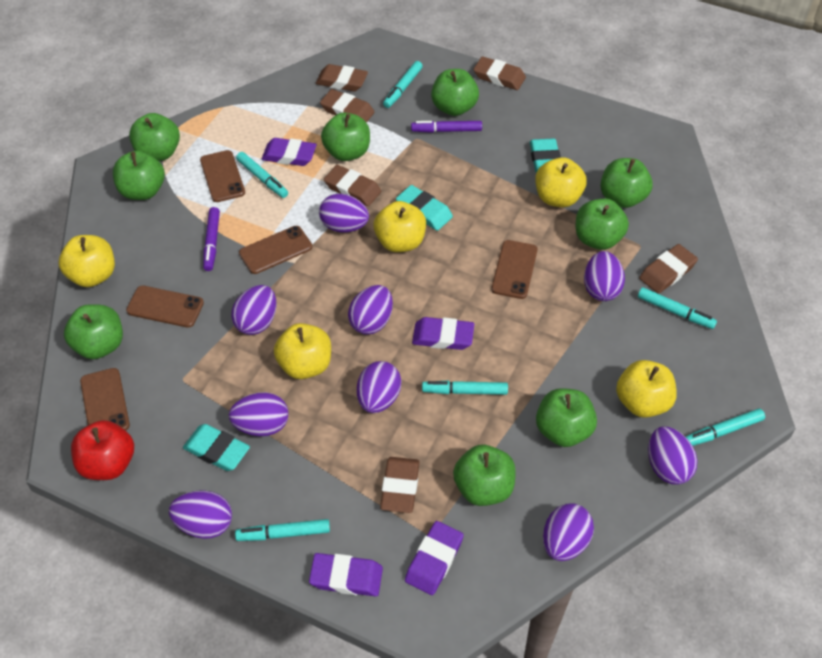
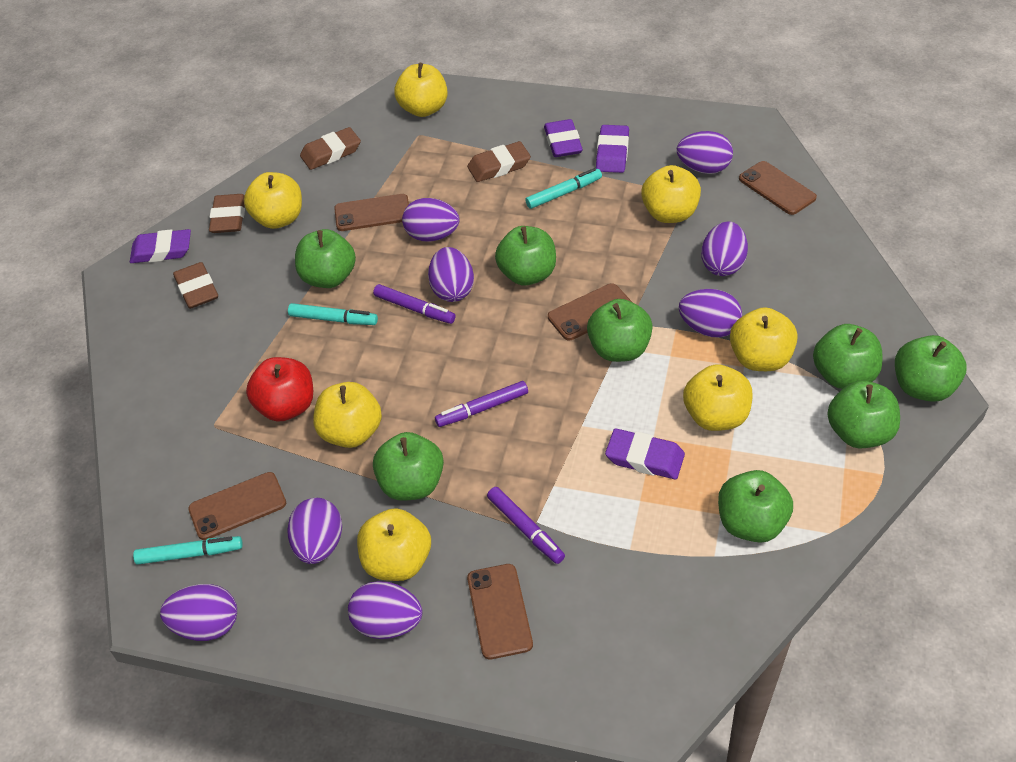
brown eraser: 6 -> 4
green apple: 9 -> 8
purple egg: 9 -> 8
purple marker: 2 -> 3
turquoise eraser: 3 -> 0
turquoise marker: 6 -> 3
yellow apple: 5 -> 7

